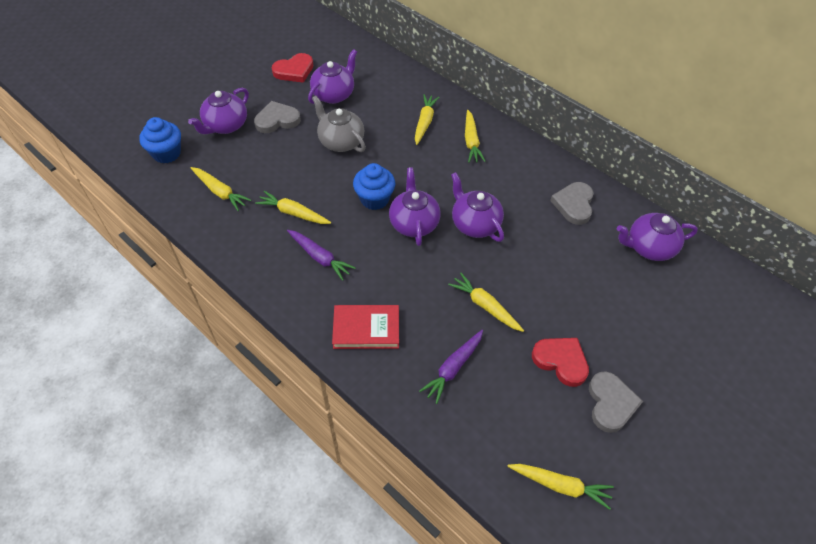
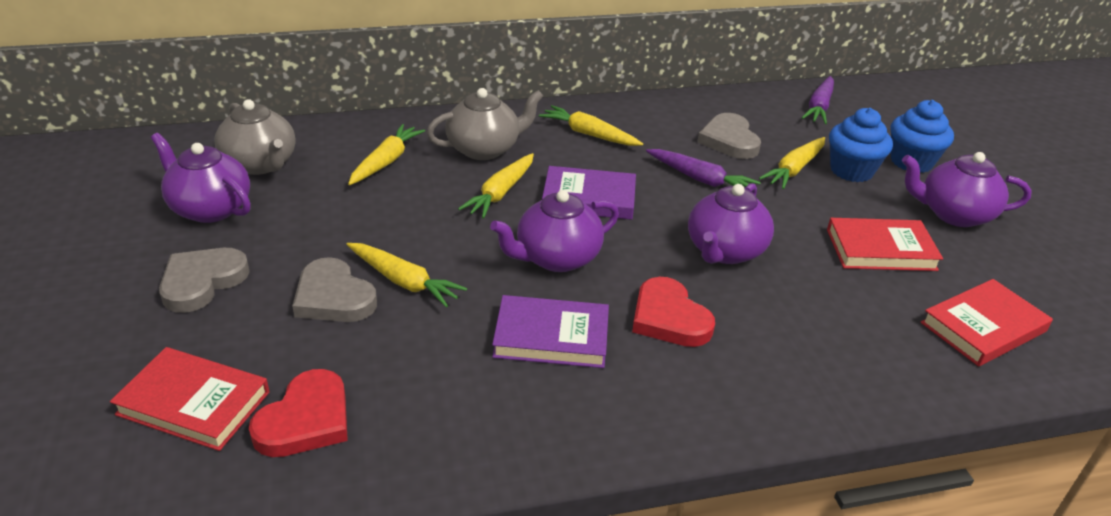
grey teapot: 1 -> 2
purple book: 0 -> 2
purple teapot: 5 -> 4
red book: 1 -> 3
yellow carrot: 6 -> 5

